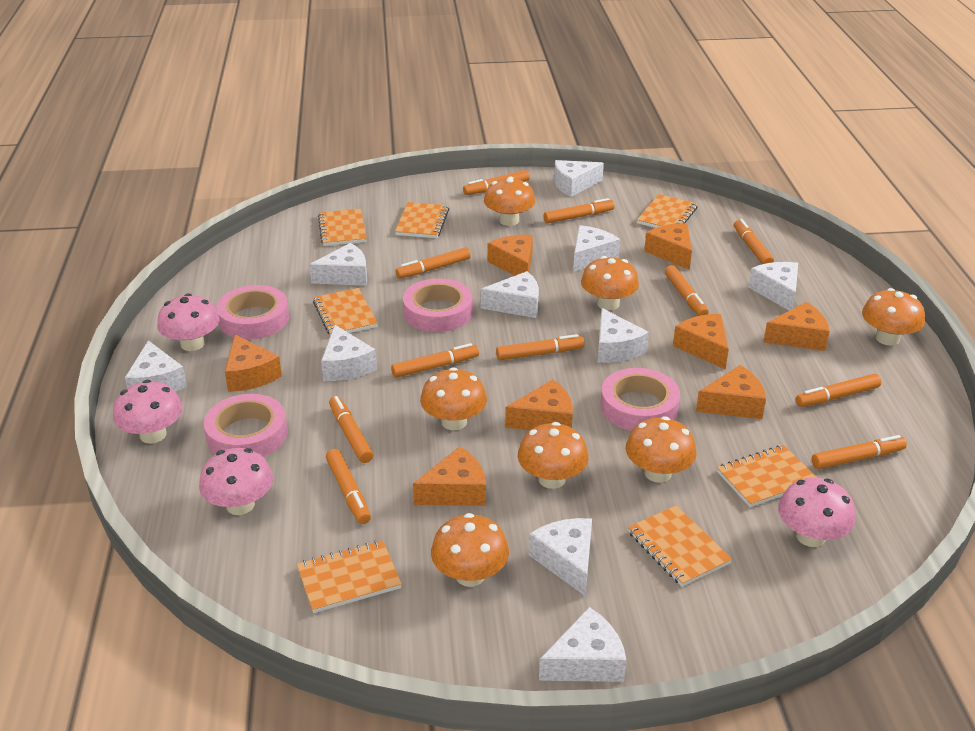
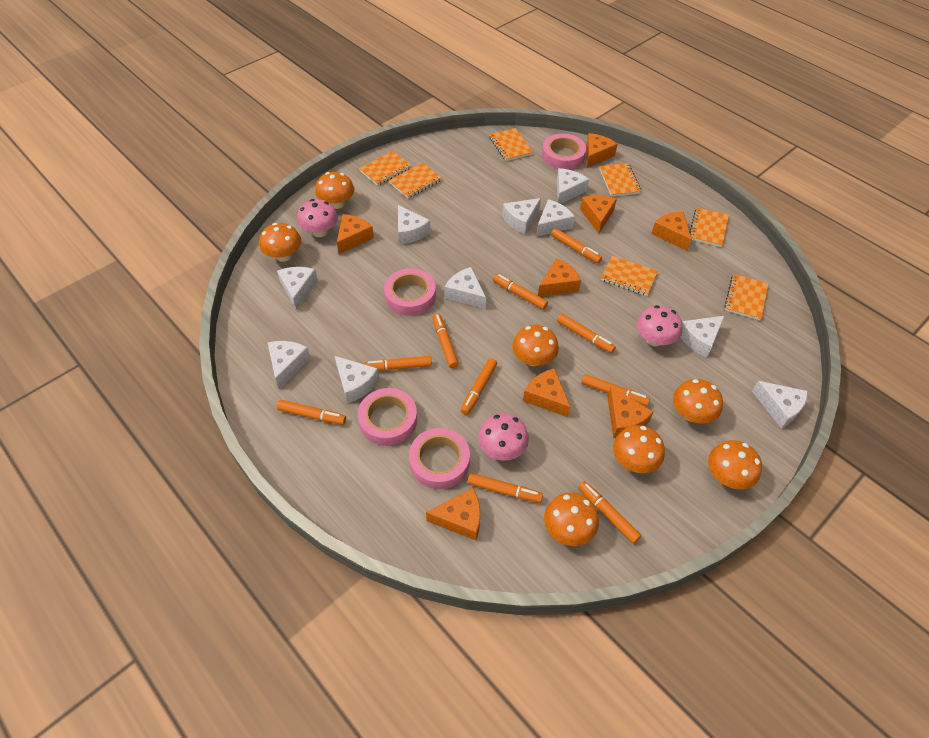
orange marker: 11 -> 10
pink mushroom: 4 -> 3

